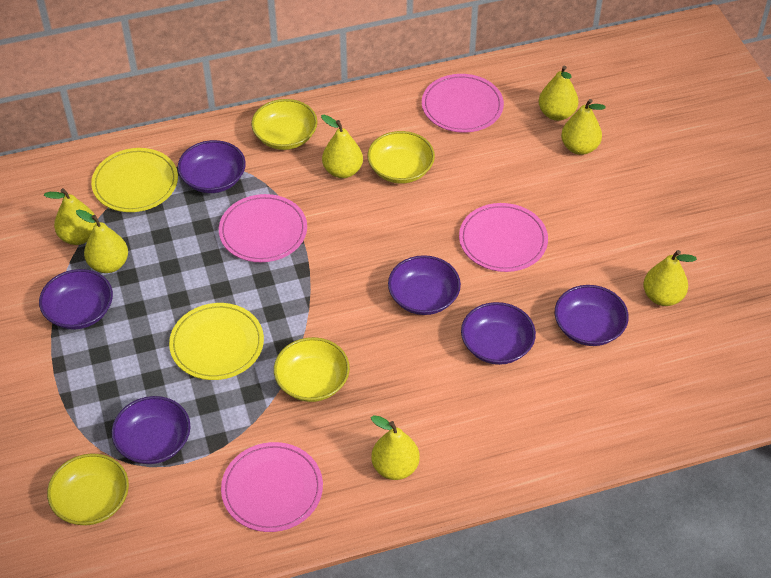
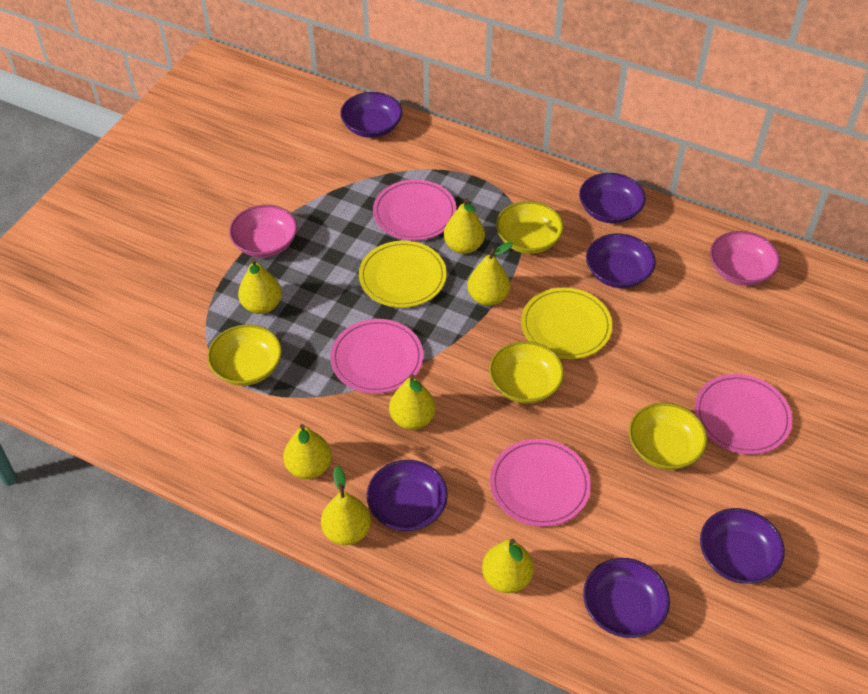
pink bowl: 0 -> 2

